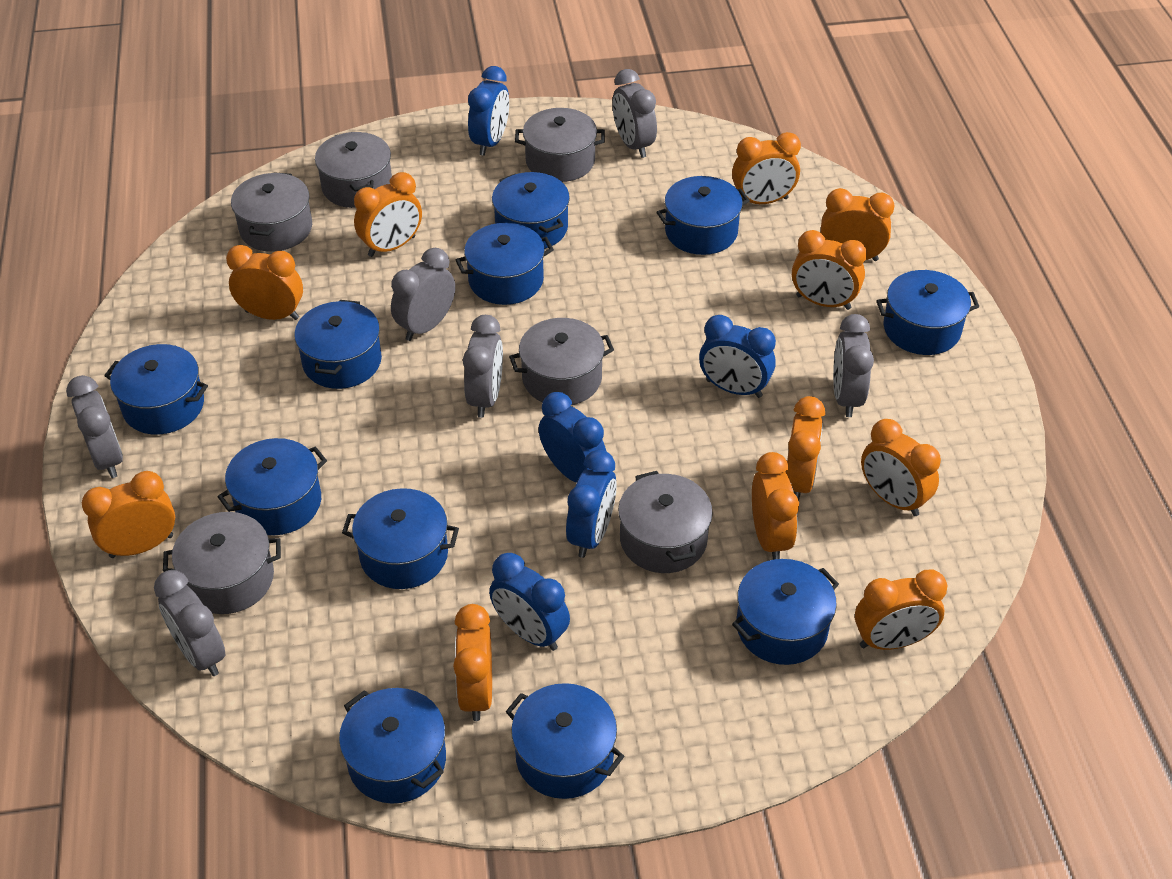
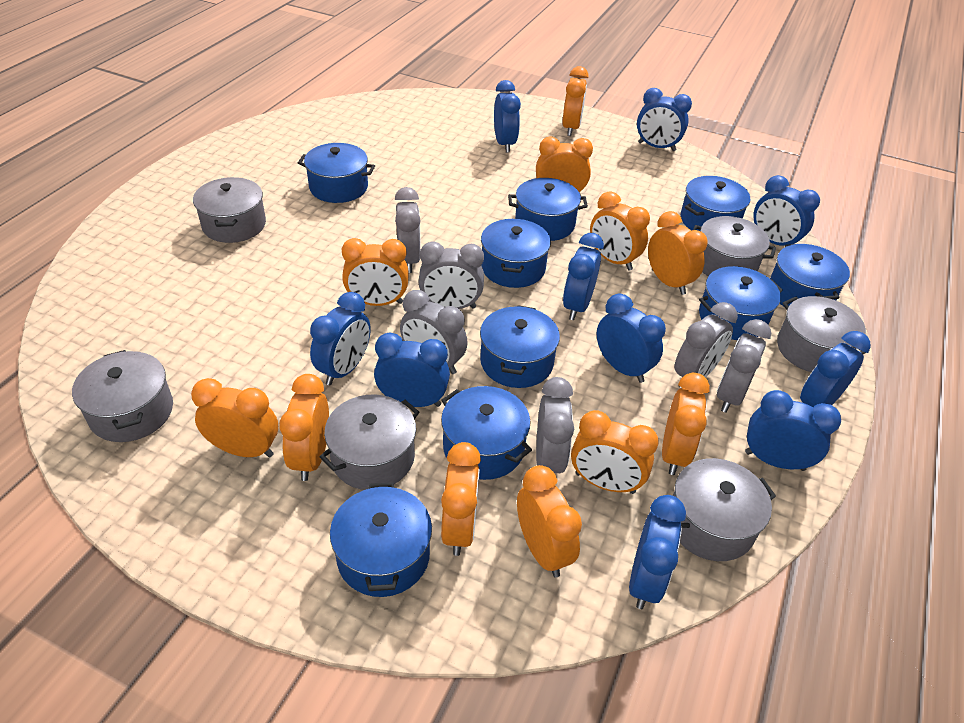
blue clock: 5 -> 10
blue pot: 11 -> 9

